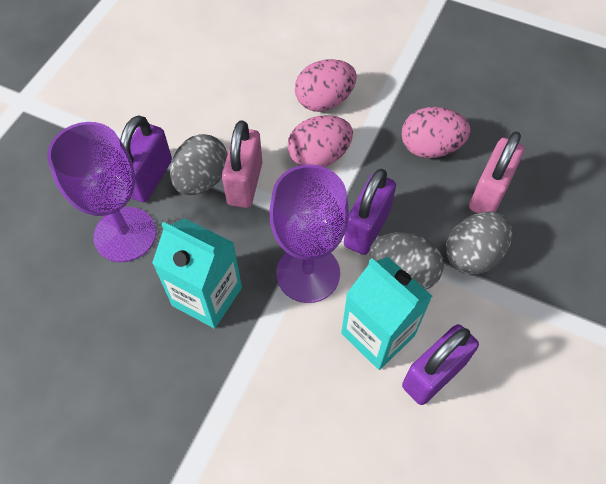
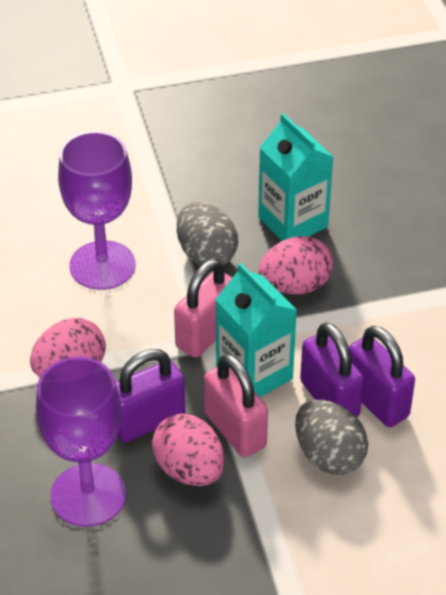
grey egg: 3 -> 2

